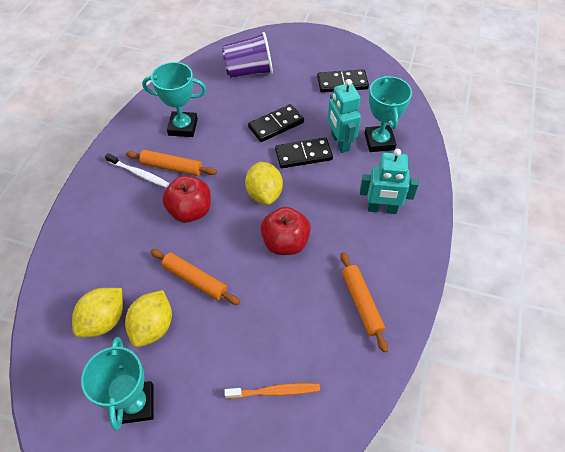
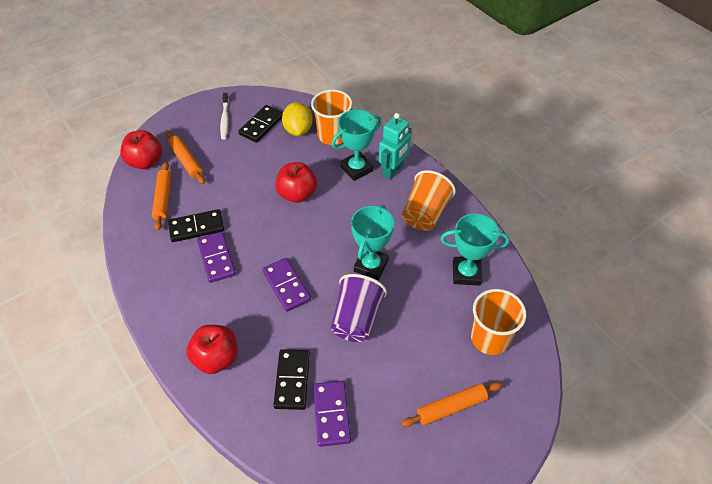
orange cup: 0 -> 3
orange toothbrush: 1 -> 0
purple domino: 0 -> 3
red apple: 2 -> 3
turquoise robot: 2 -> 1
yellow lemon: 3 -> 1

